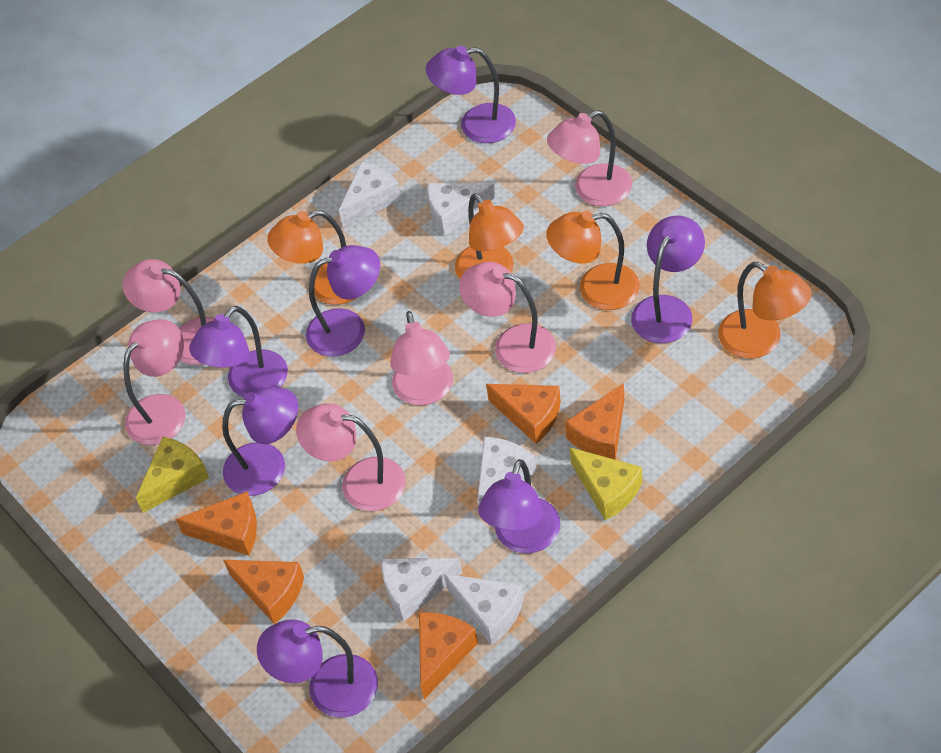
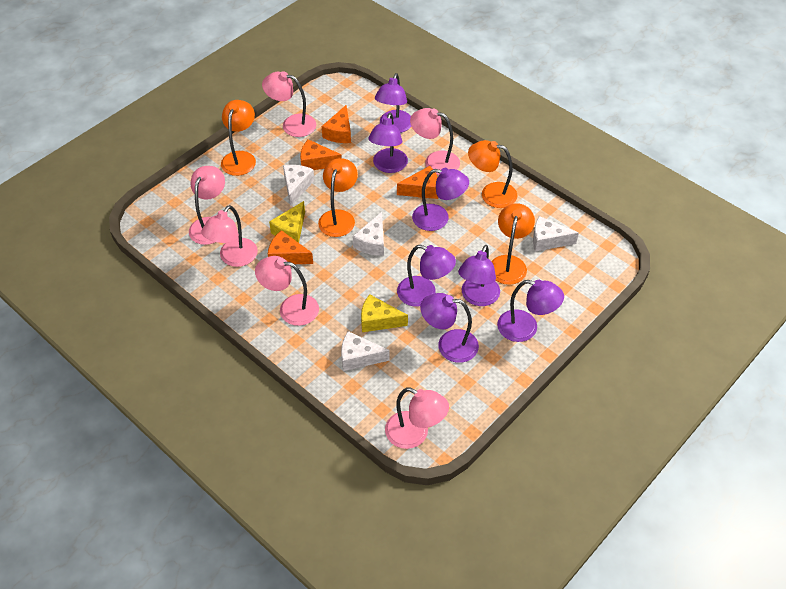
orange cheese: 5 -> 4
white cheese: 5 -> 4

